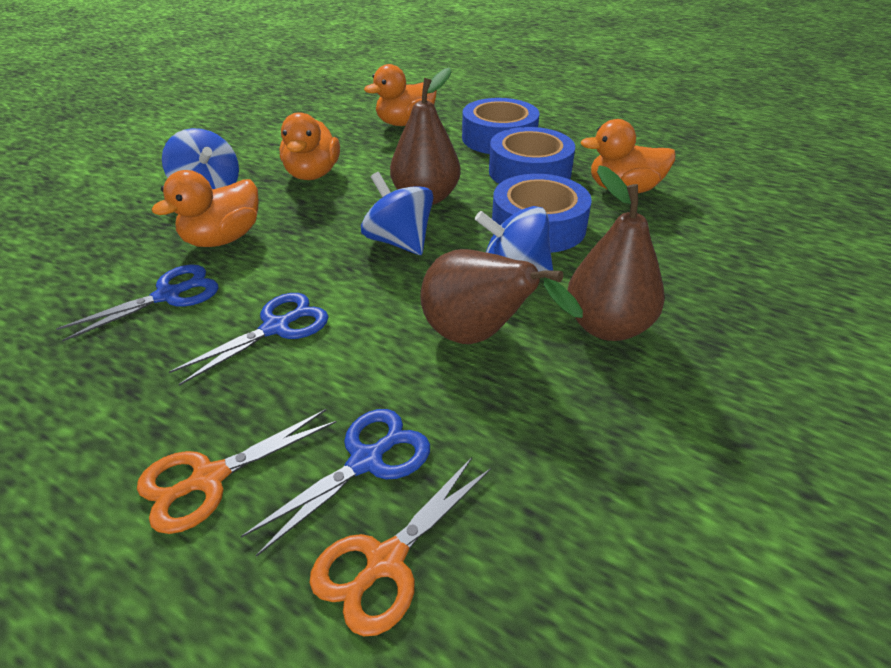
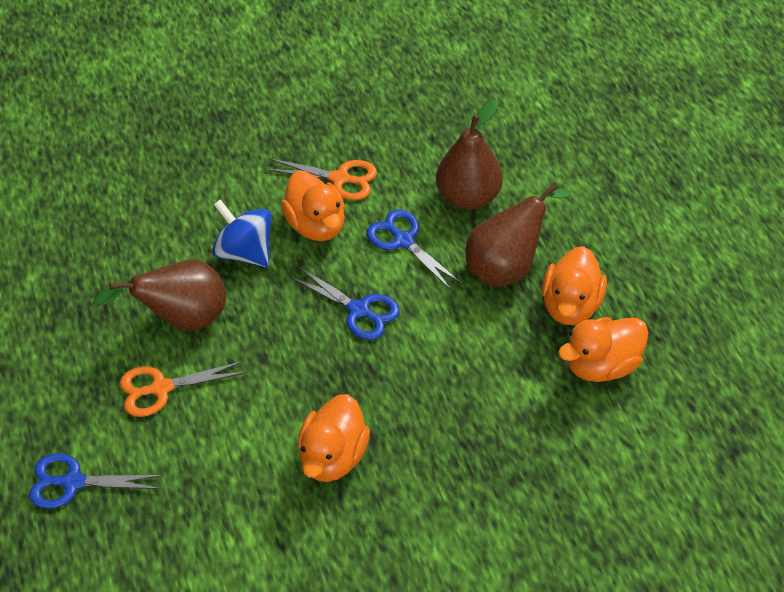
blue spinning top: 3 -> 1
blue tape: 3 -> 0

